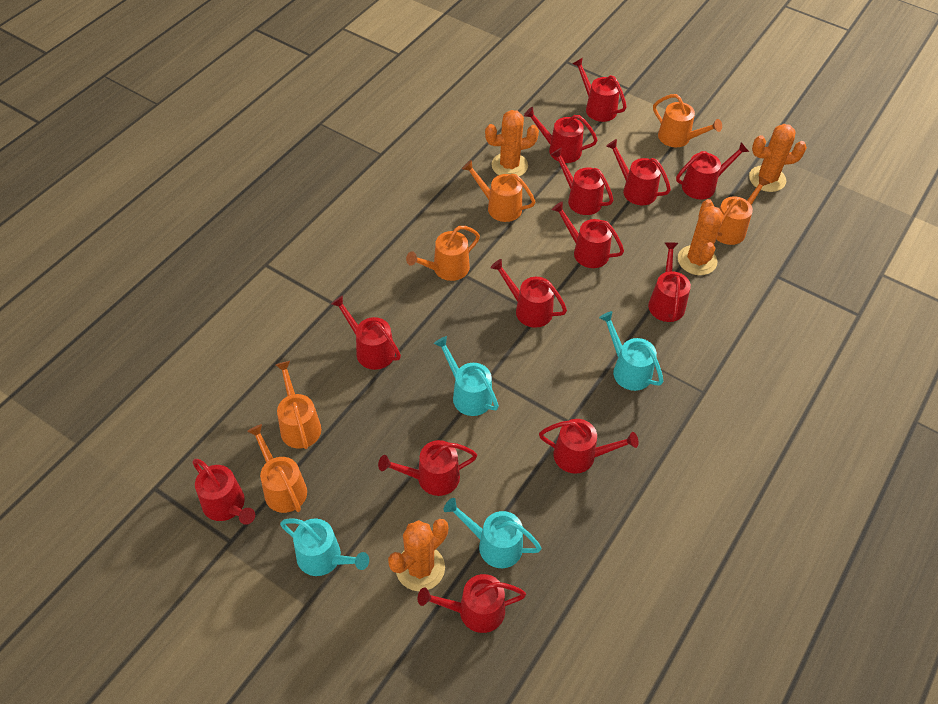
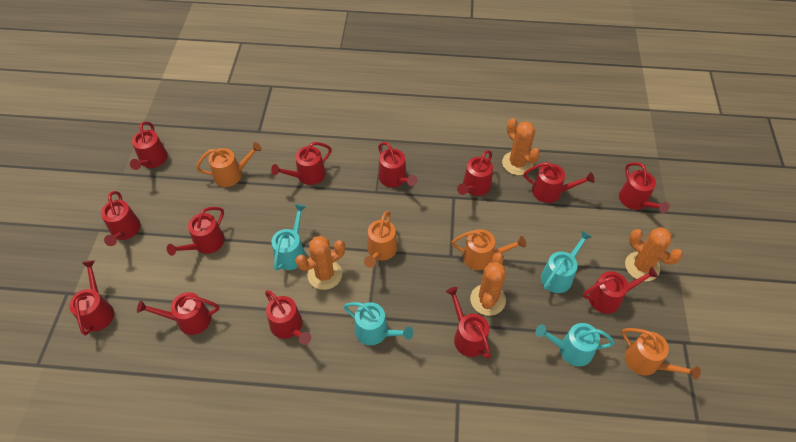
orange watering can: 6 -> 4

